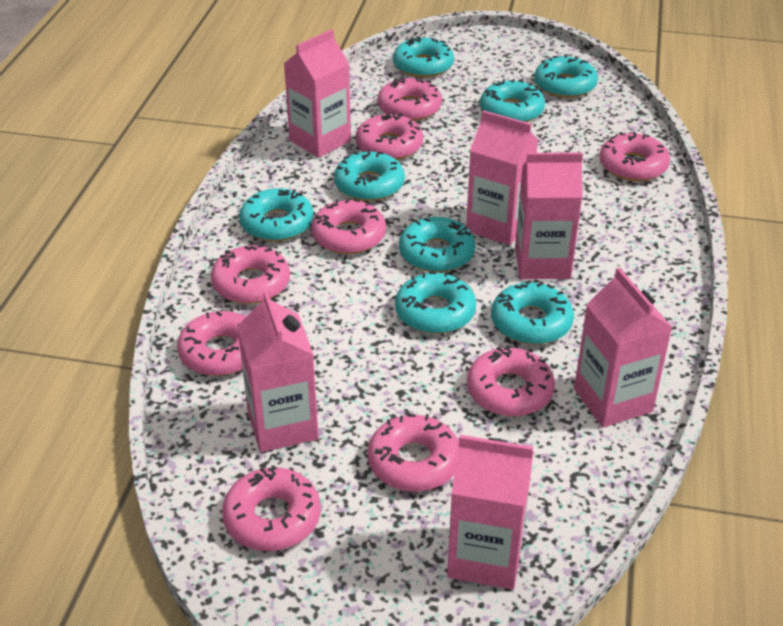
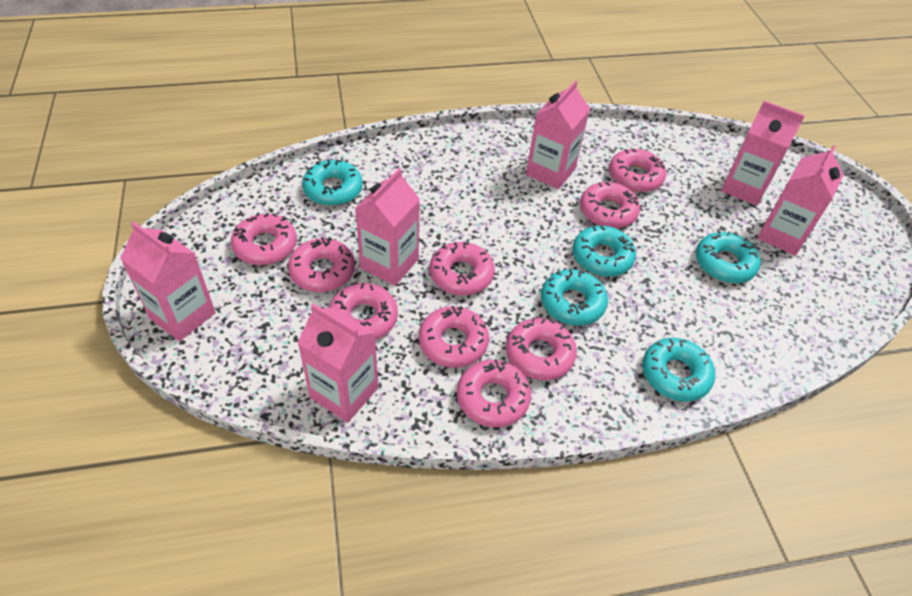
turquoise donut: 8 -> 5

